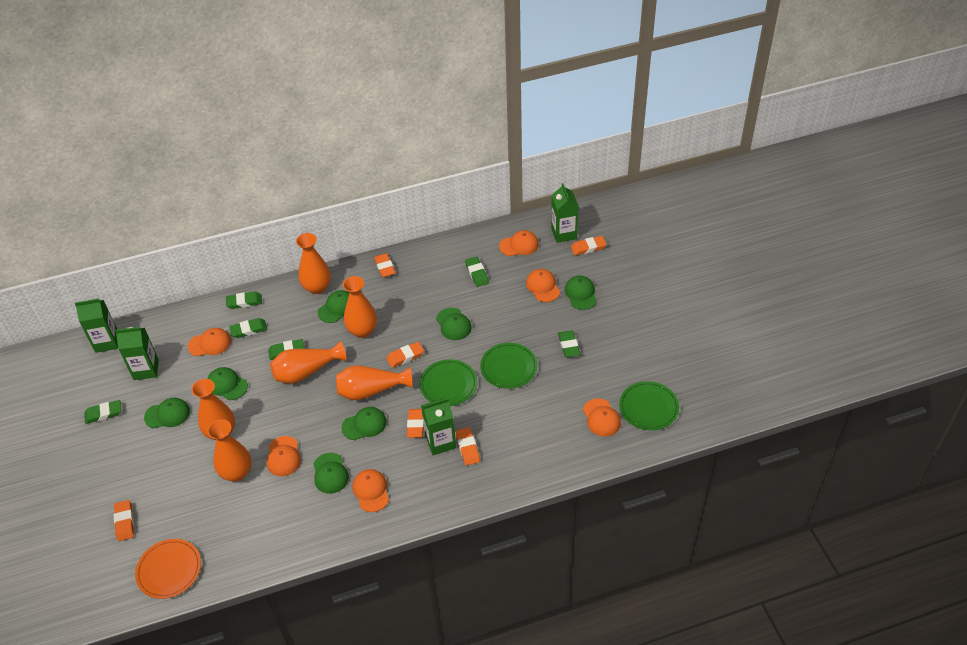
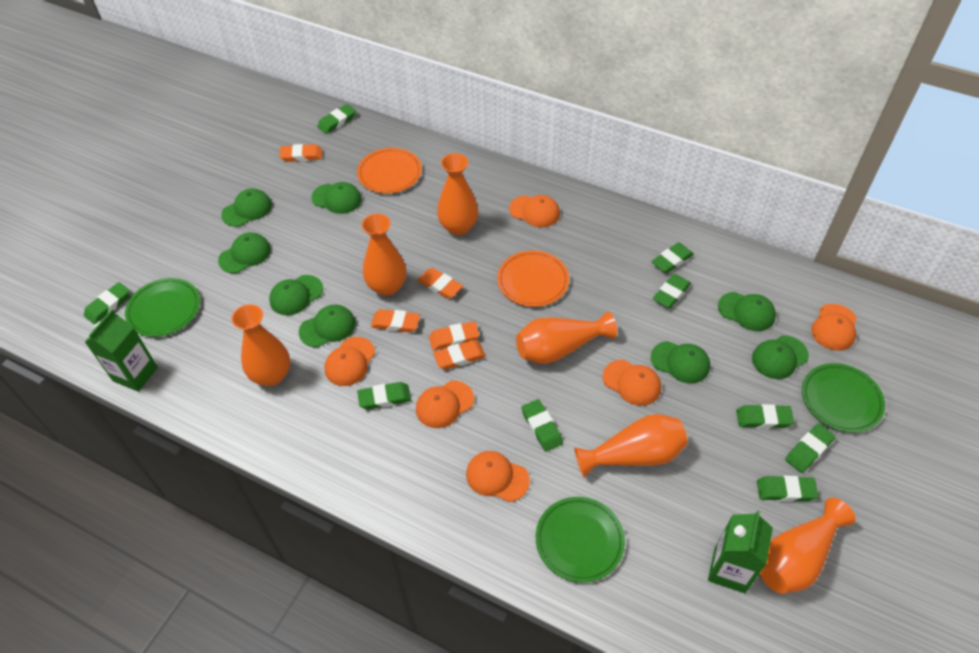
green cap: 7 -> 8
green carton: 4 -> 2
green eraser: 6 -> 9
orange eraser: 6 -> 5
orange plate: 1 -> 2

